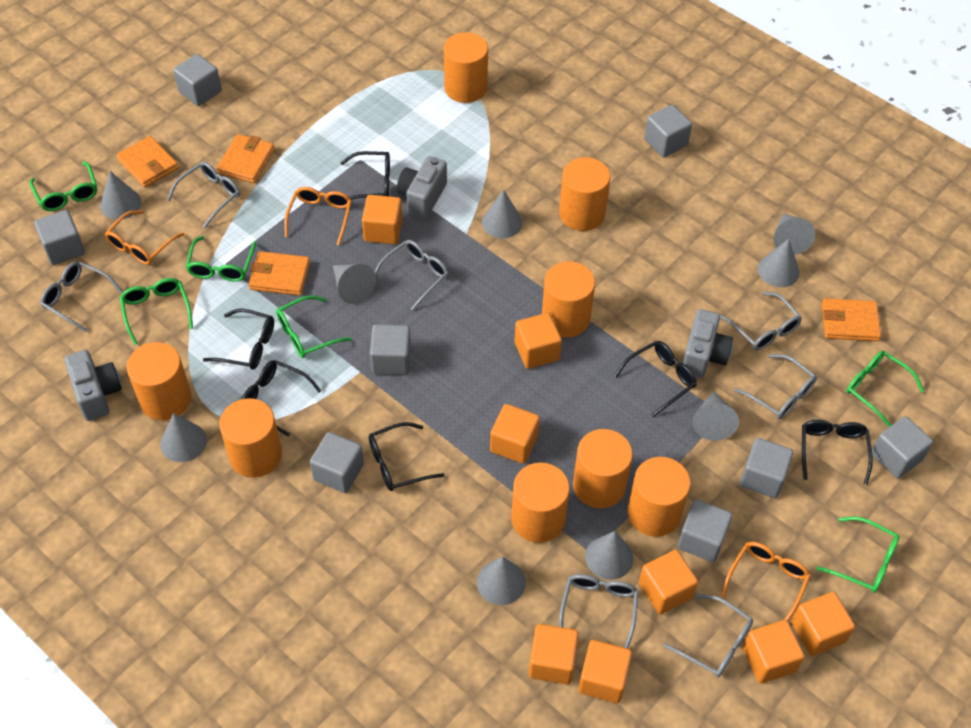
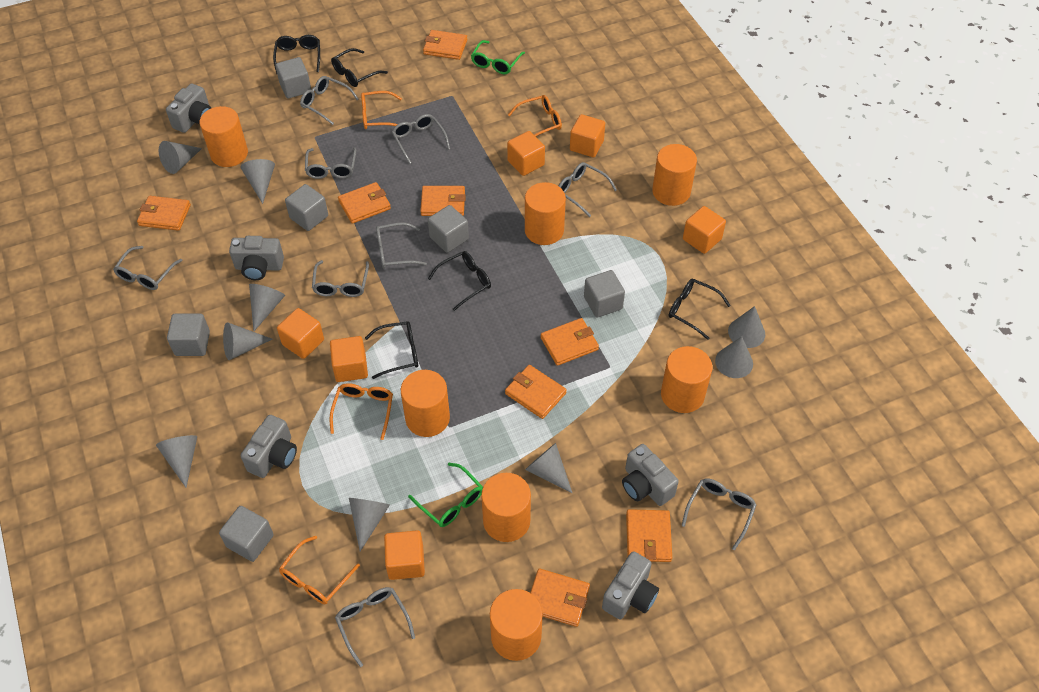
black glasses: 6 -> 5
green glasses: 6 -> 2
grey camera: 3 -> 5
grey cube: 8 -> 6
grey glasses: 7 -> 9
orange cube: 8 -> 6
orange cylinder: 8 -> 7
orange glasses: 3 -> 4
orange wallet: 4 -> 8

